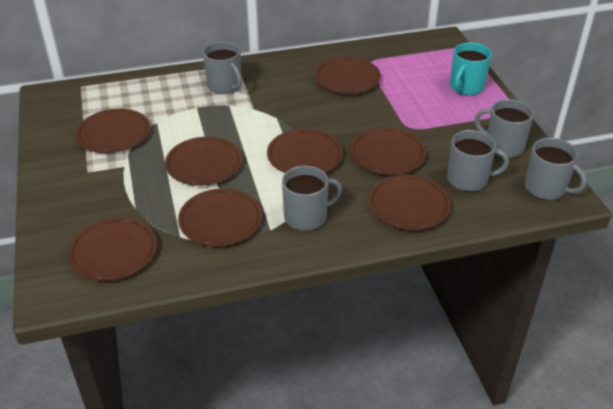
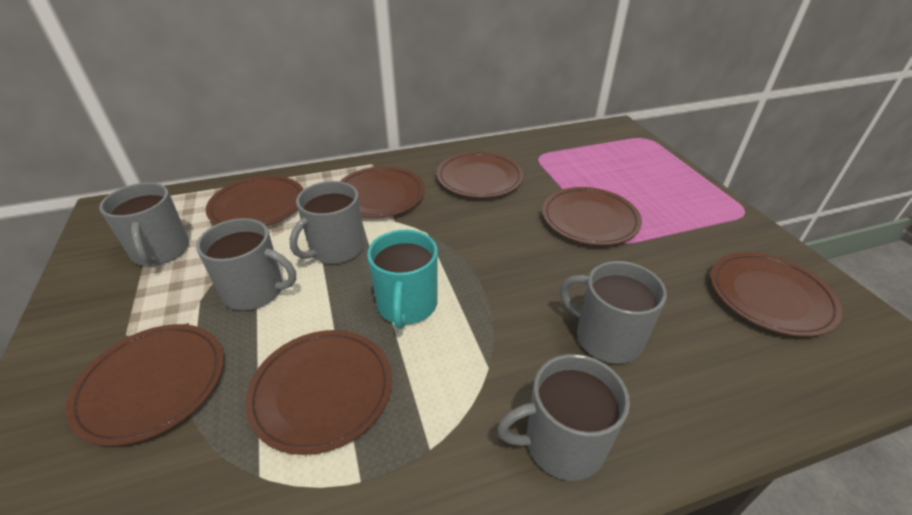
brown plate: 8 -> 7

